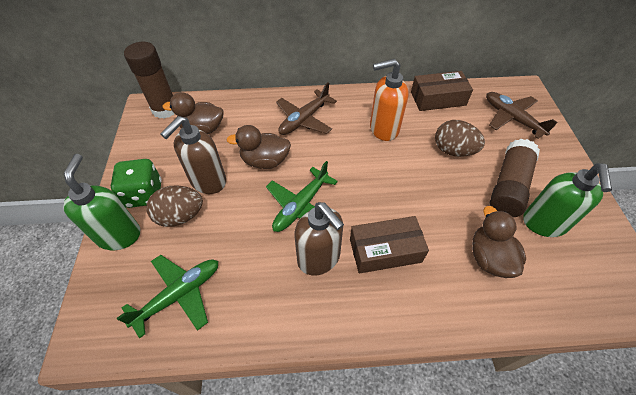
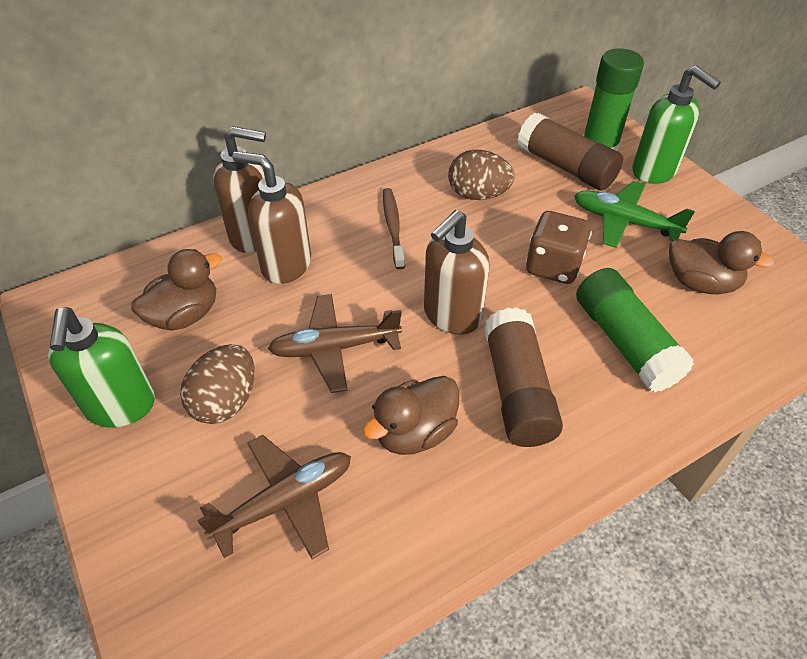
brown box: 2 -> 0
brown dice: 0 -> 1
brown soap dispenser: 2 -> 3
brown toothbrush: 0 -> 1
green dice: 1 -> 0
green glue stick: 0 -> 2
green plane: 2 -> 1
orange soap dispenser: 1 -> 0

